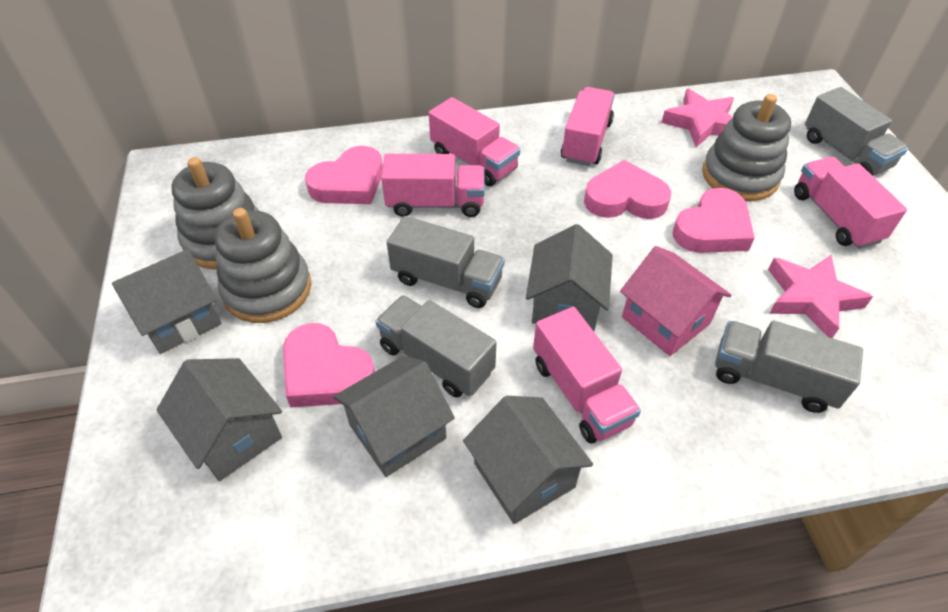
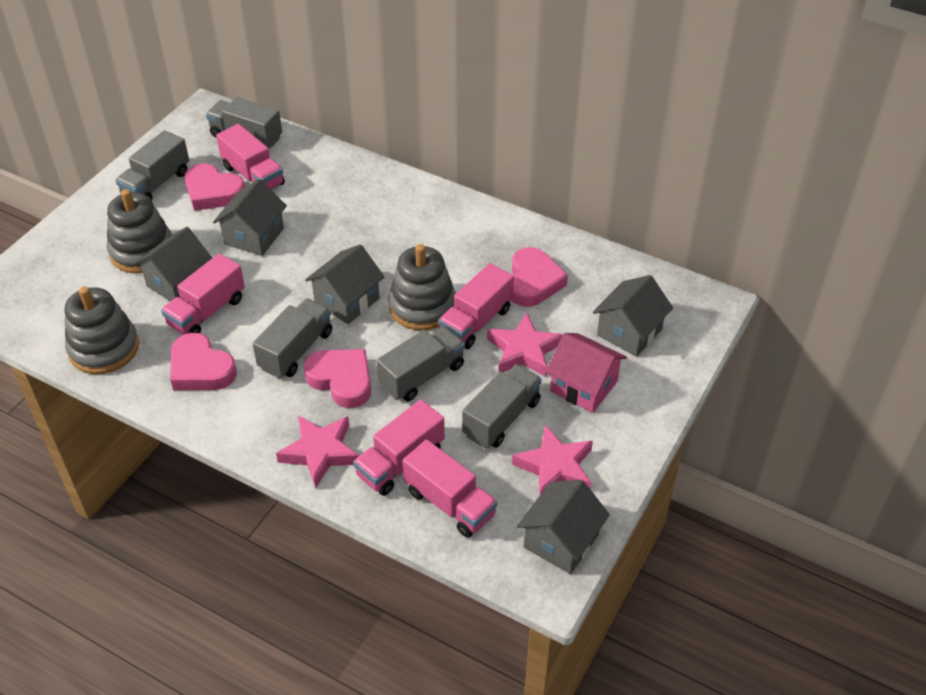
grey truck: 4 -> 5
pink star: 2 -> 3

